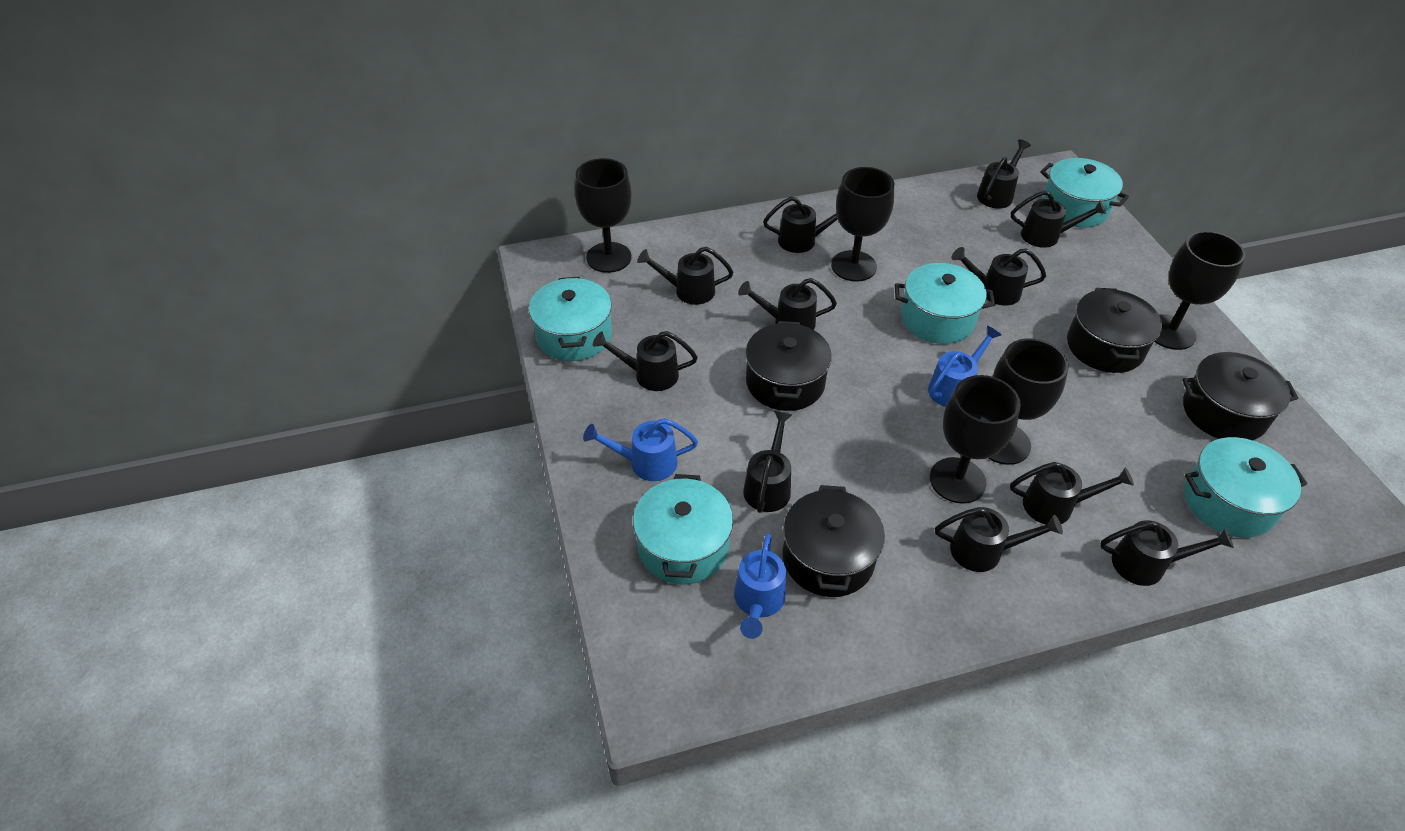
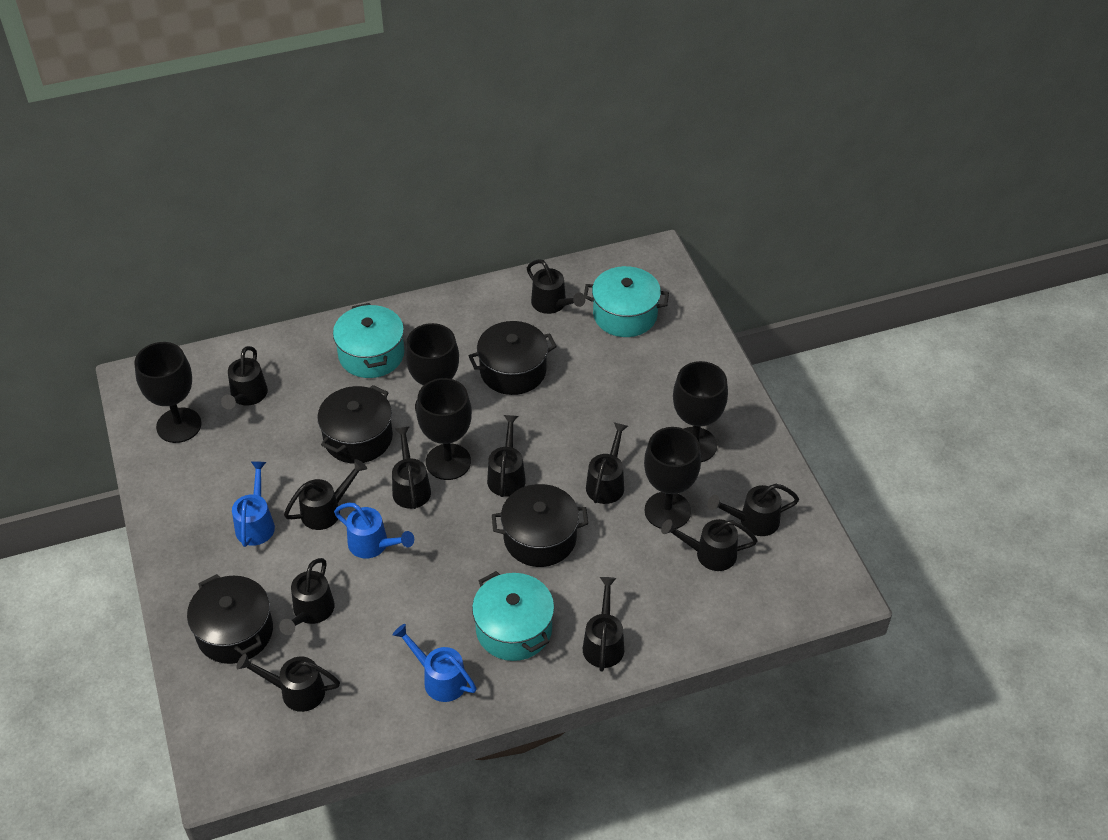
turquoise pot: 5 -> 3

